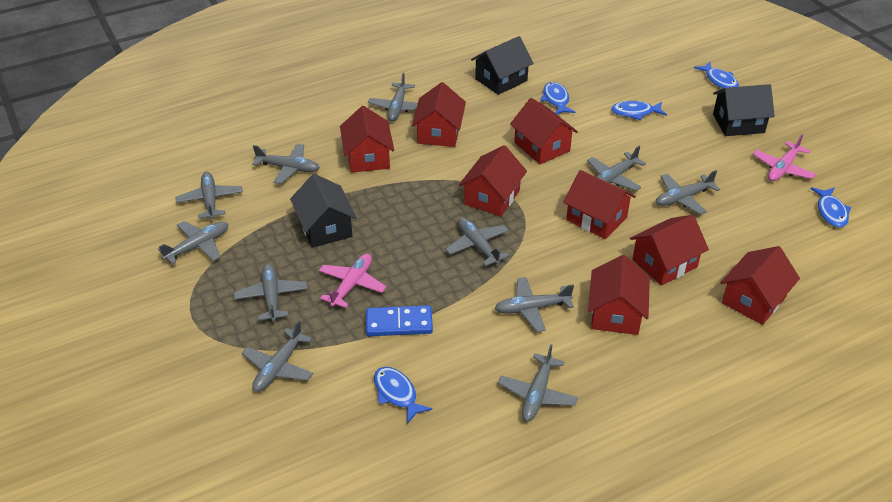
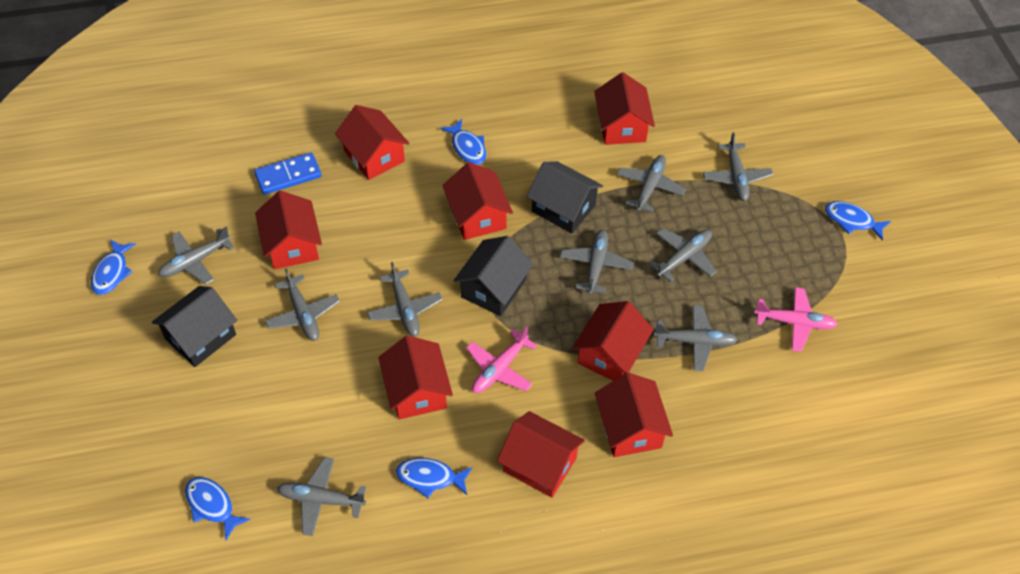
grey plane: 11 -> 9

